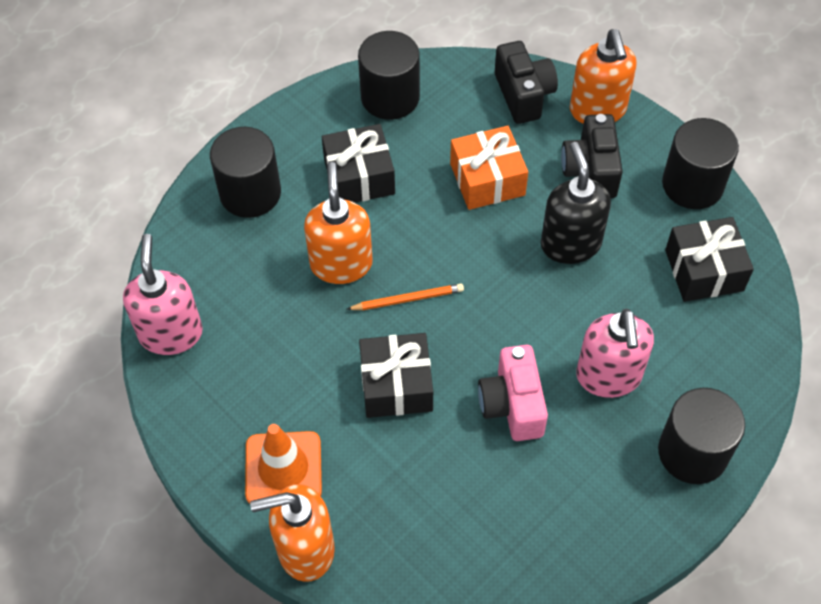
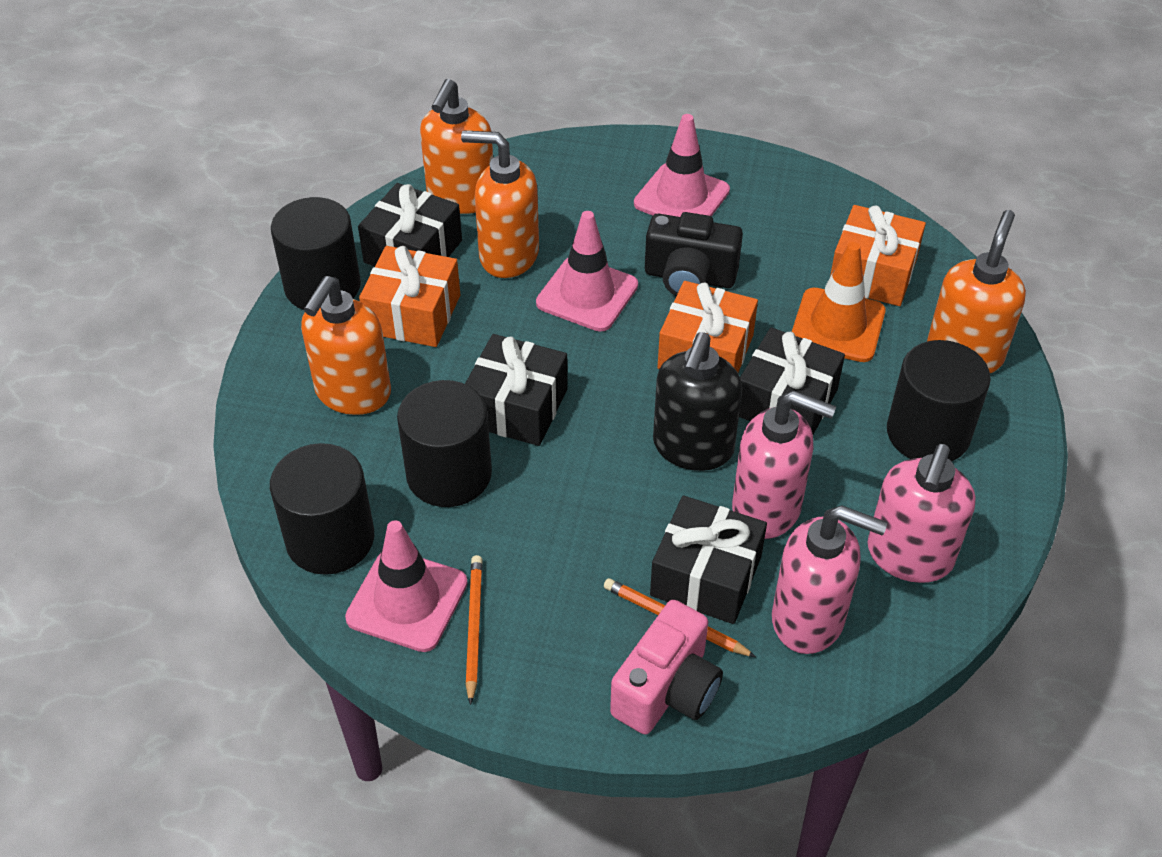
black camera: 2 -> 1
black gift: 3 -> 4
orange gift: 1 -> 3
orange pencil: 1 -> 2
orange soap dispenser: 3 -> 4
pink soap dispenser: 2 -> 3
pink traffic cone: 0 -> 3

